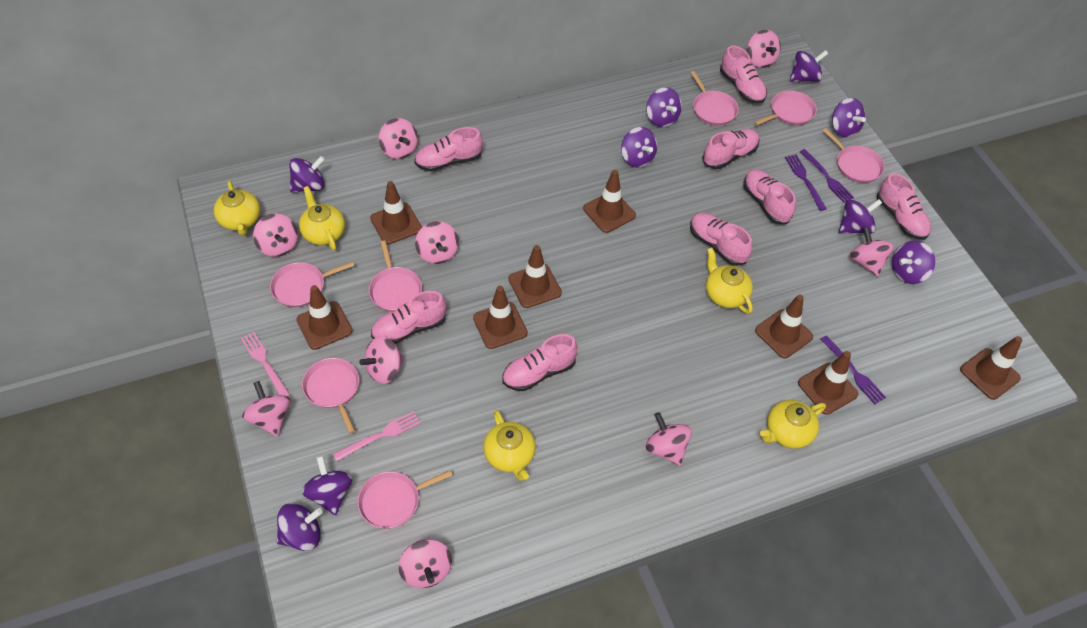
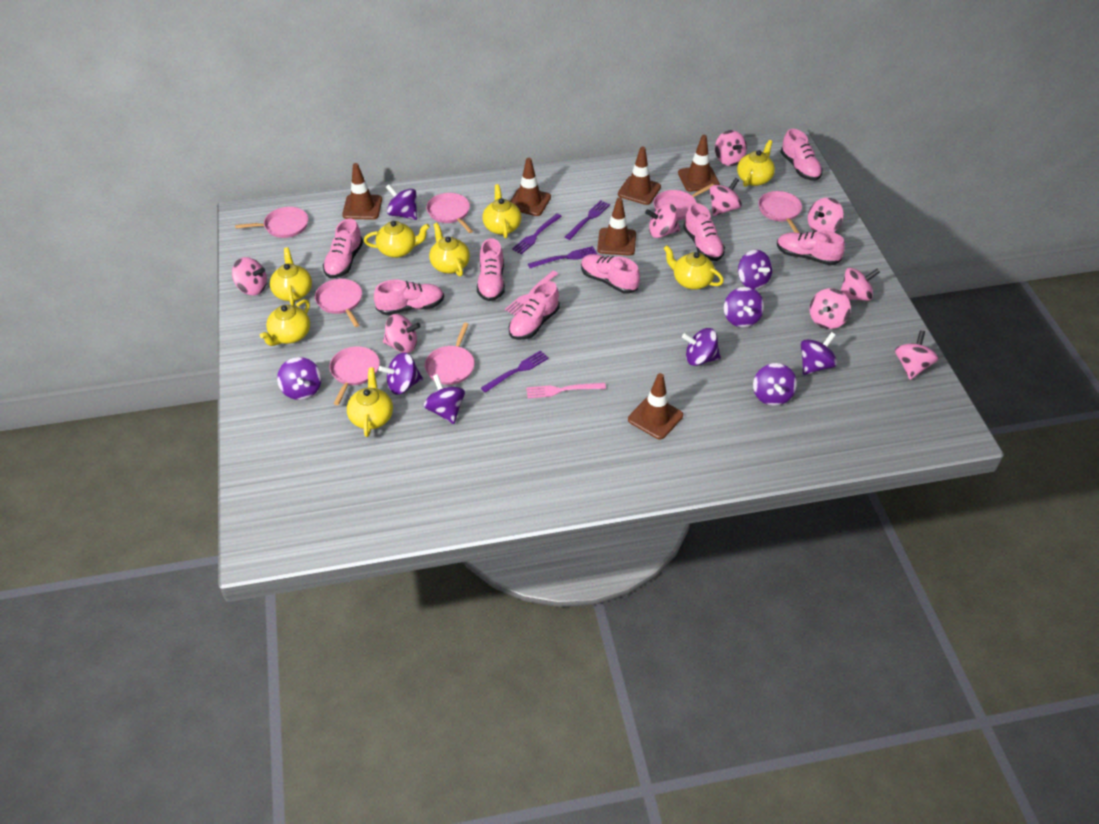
brown traffic cone: 8 -> 6
purple fork: 3 -> 4
yellow teapot: 5 -> 8

